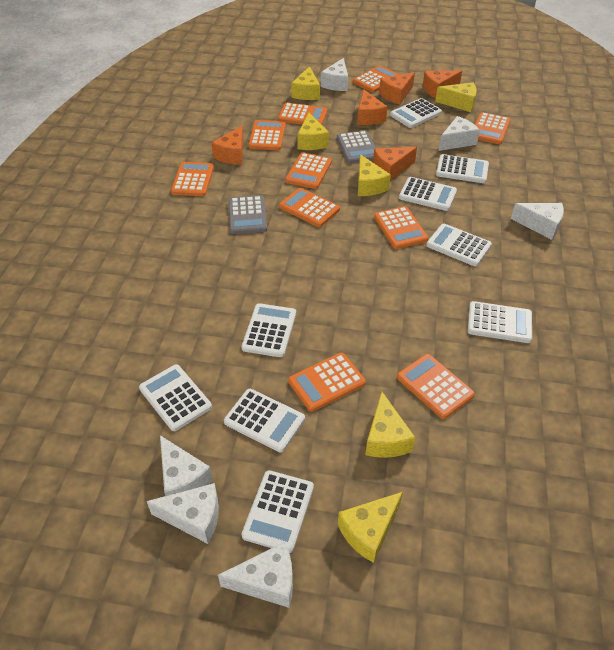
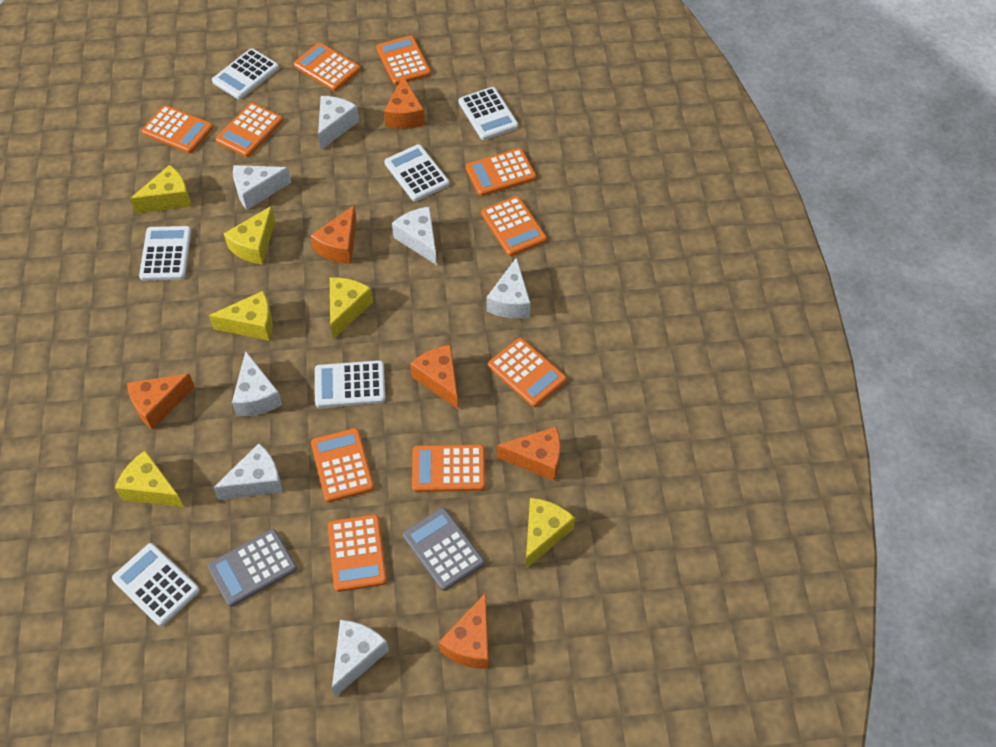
orange cheese: 5 -> 6
white calculator: 9 -> 6
white cheese: 6 -> 7

